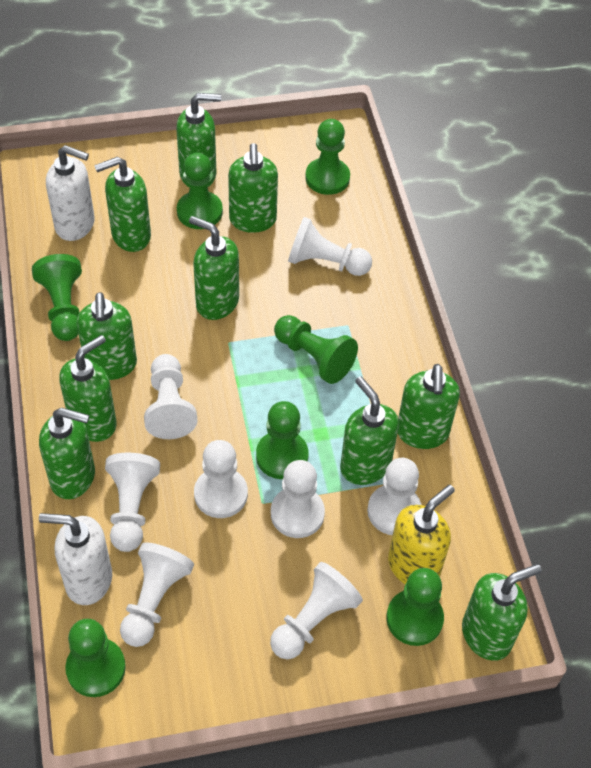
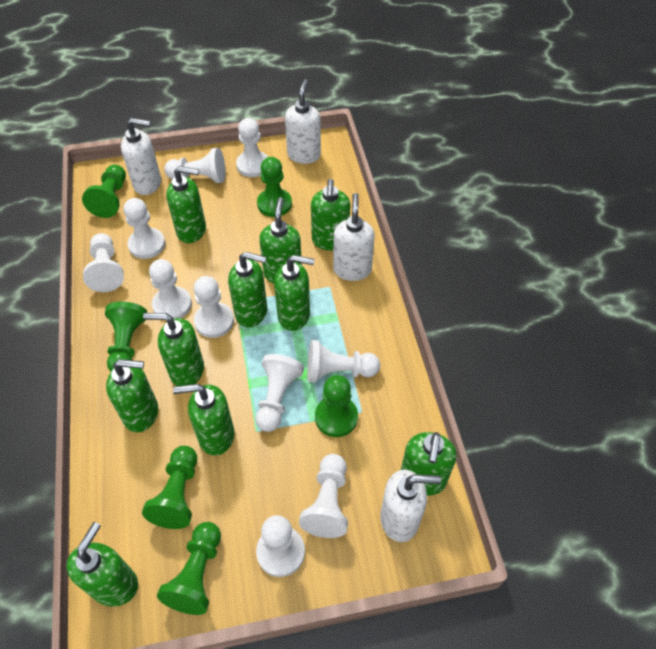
green pawn: 7 -> 6
white pawn: 8 -> 10
white soap dispenser: 2 -> 4
yellow soap dispenser: 1 -> 0

